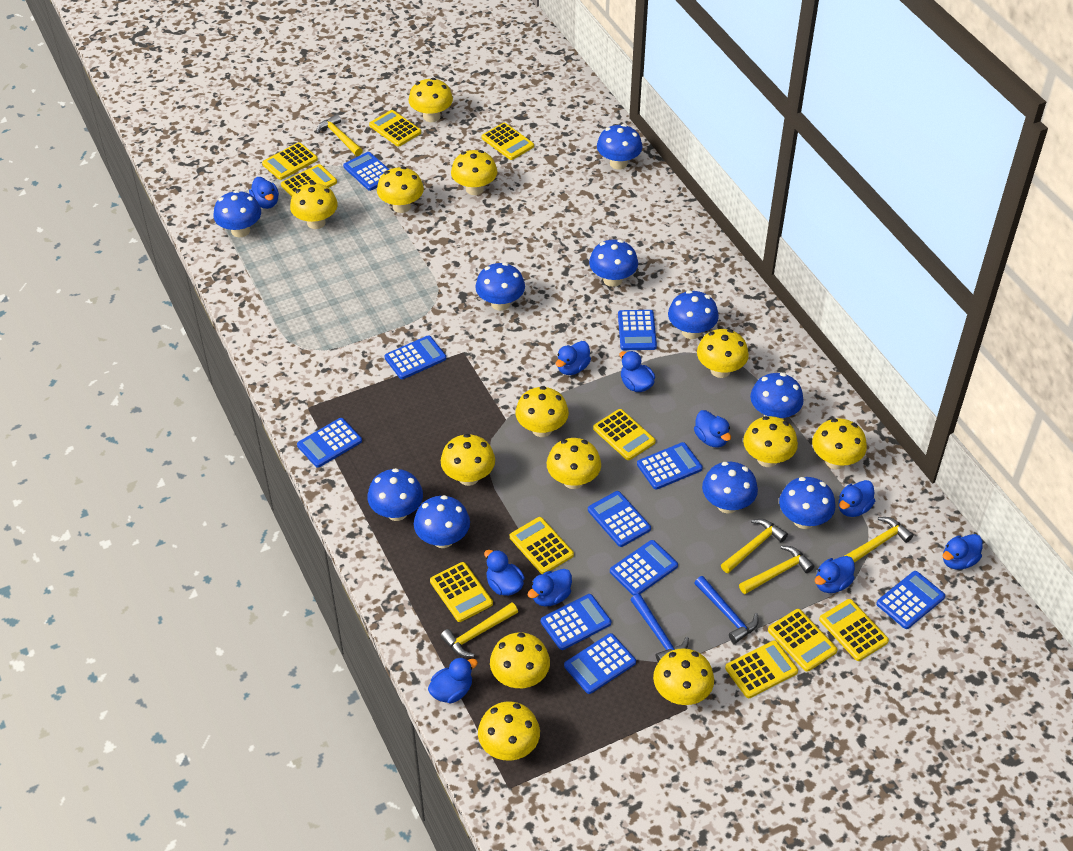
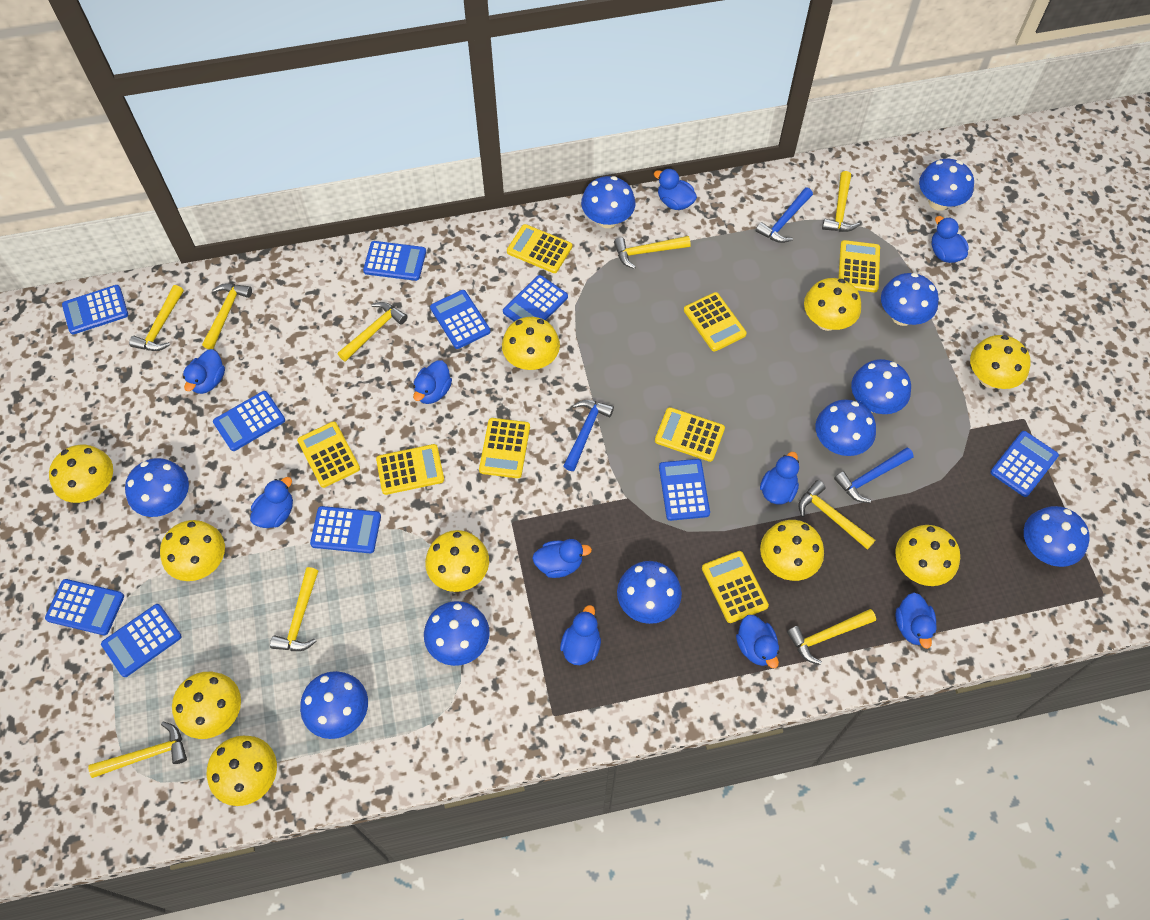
blue hammer: 2 -> 3
yellow calculator: 10 -> 8
yellow hammer: 5 -> 9
yellow mushroom: 13 -> 10

